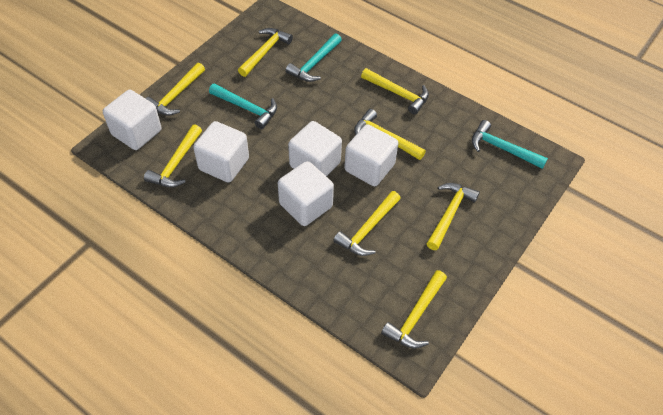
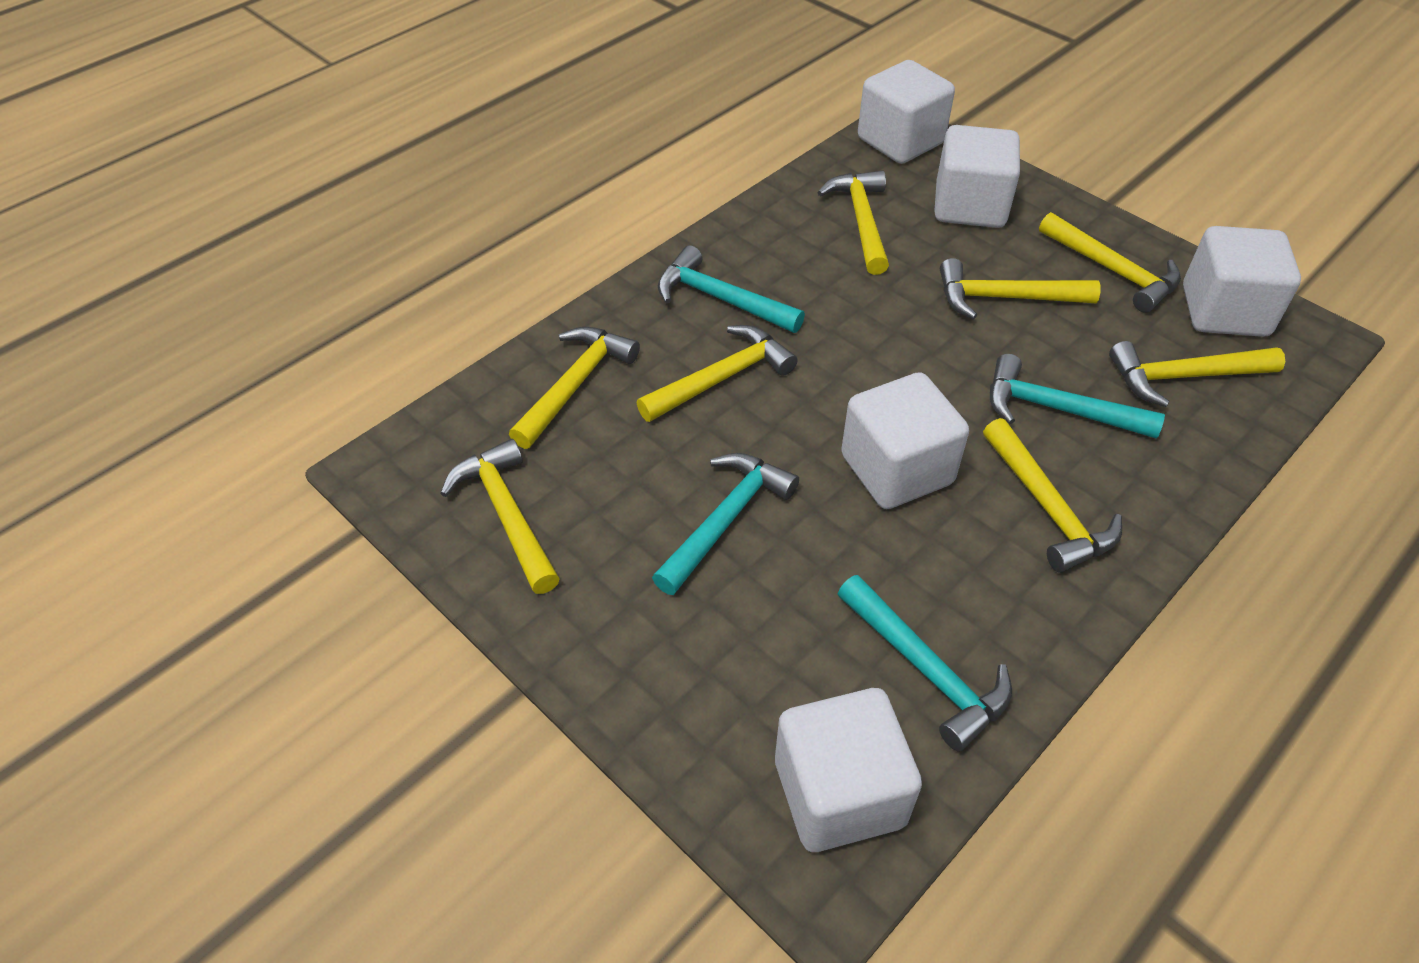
turquoise hammer: 3 -> 4

